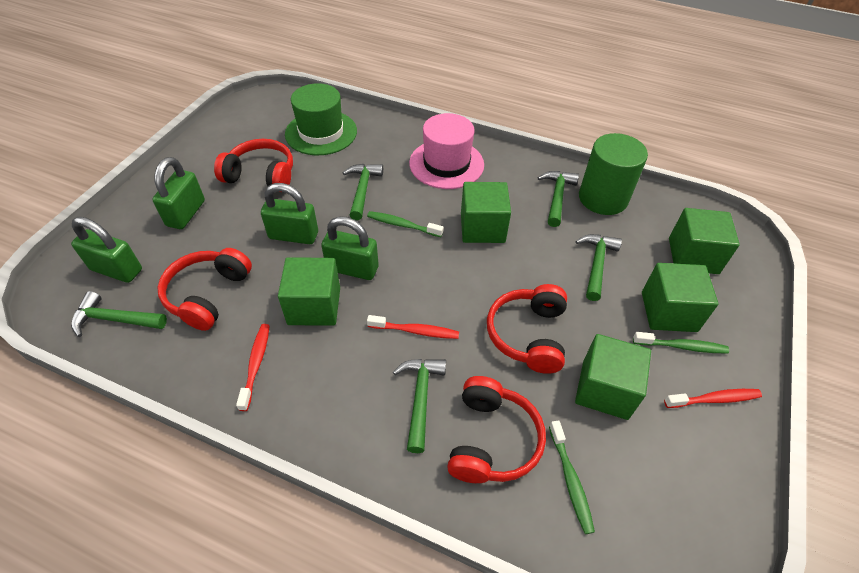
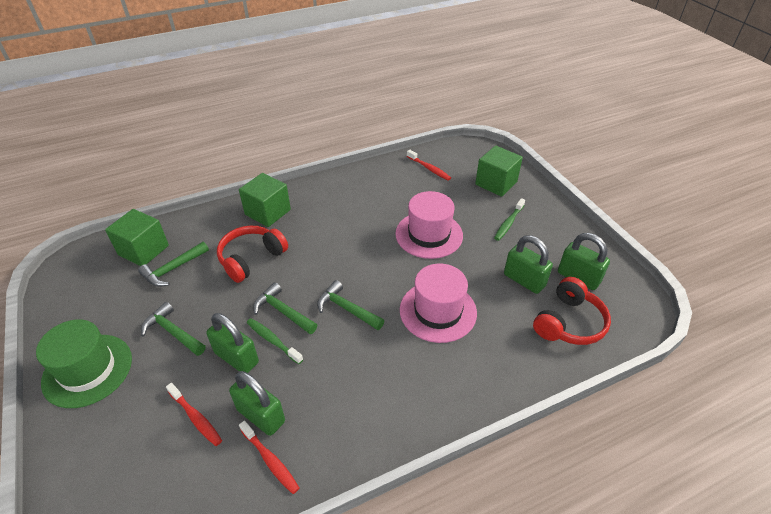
green cube: 5 -> 3
green cylinder: 1 -> 0
green hammer: 5 -> 4
green toothbrush: 3 -> 2
pink hat: 1 -> 2
red headphones: 4 -> 2

